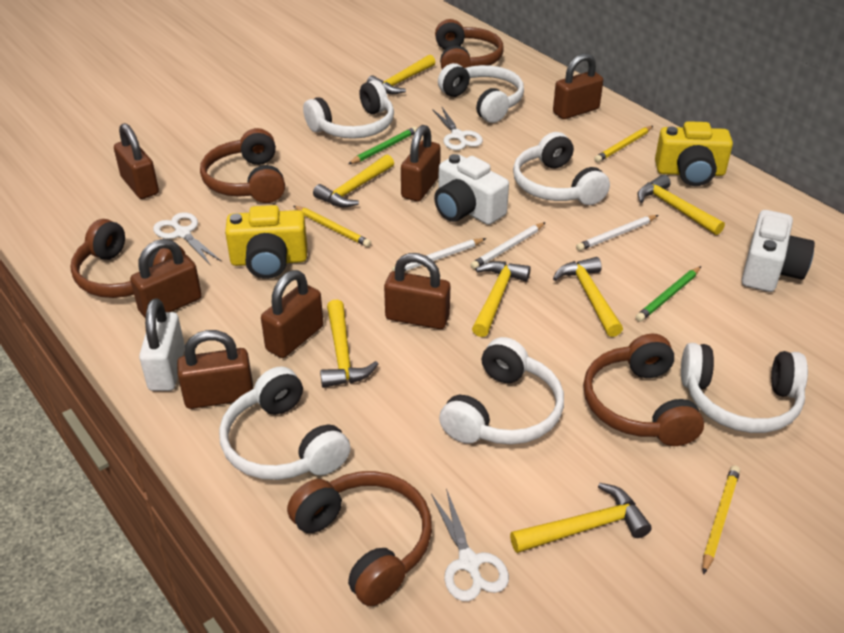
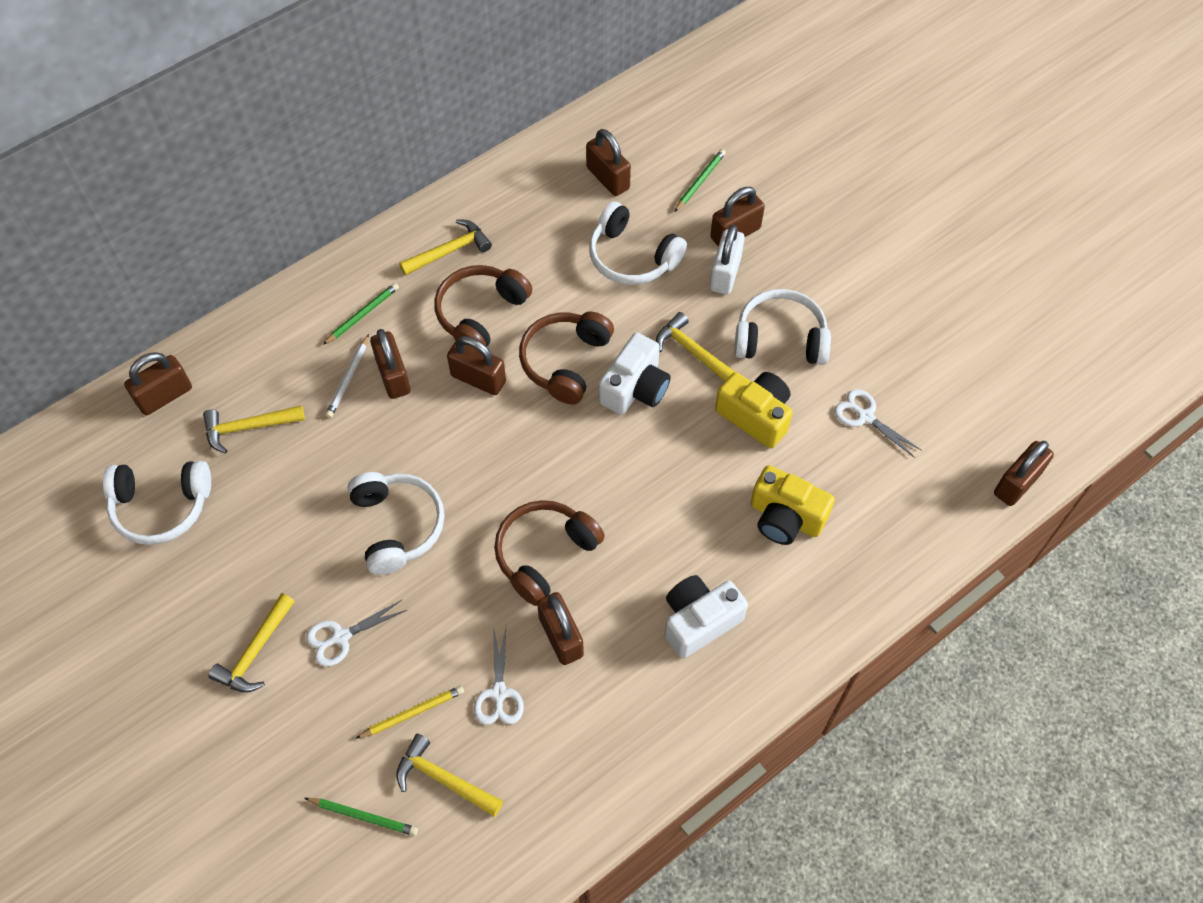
brown headphones: 5 -> 3
green pencil: 2 -> 3
white headphones: 6 -> 4
white pencil: 3 -> 1
yellow hammer: 7 -> 5
yellow pencil: 3 -> 1

